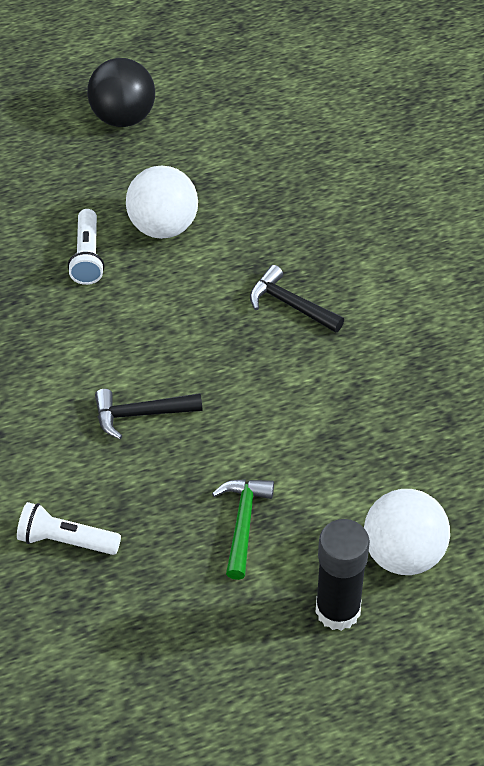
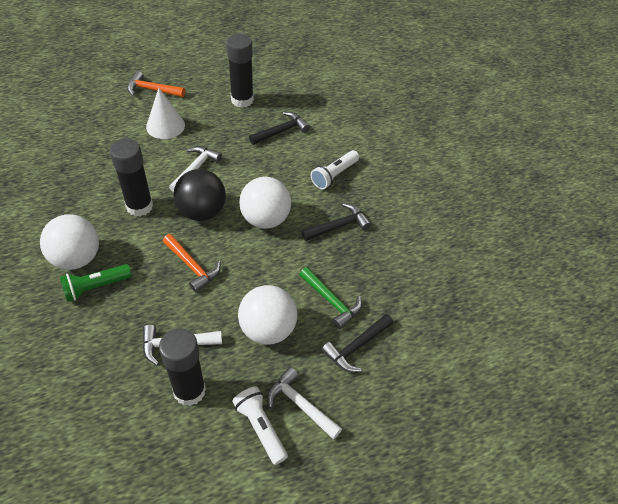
black glue stick: 1 -> 3
black hammer: 2 -> 3
green flashlight: 0 -> 1
orange hammer: 0 -> 2
white ball: 2 -> 3
white cone: 0 -> 1
white hammer: 0 -> 3

